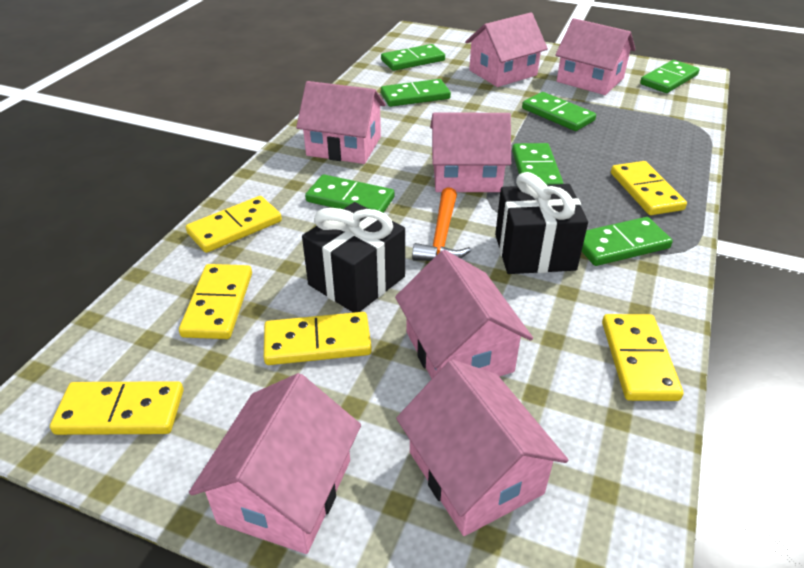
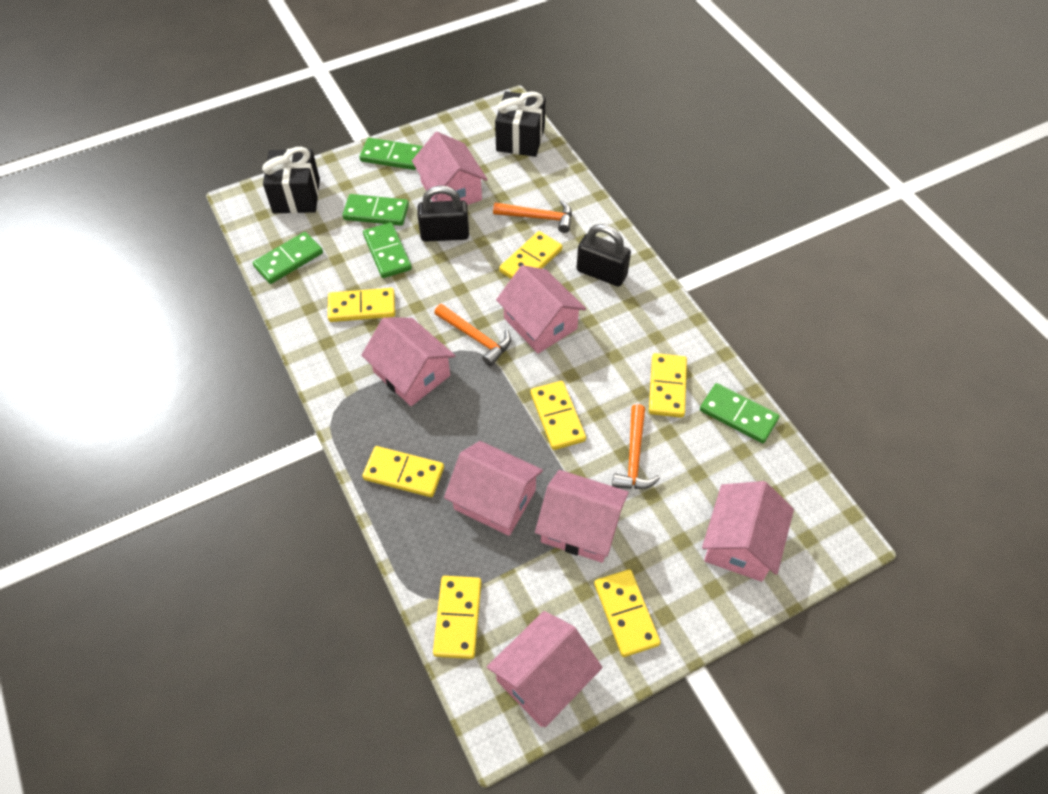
black padlock: 0 -> 2
green domino: 7 -> 5
orange hammer: 1 -> 3
yellow domino: 6 -> 7

